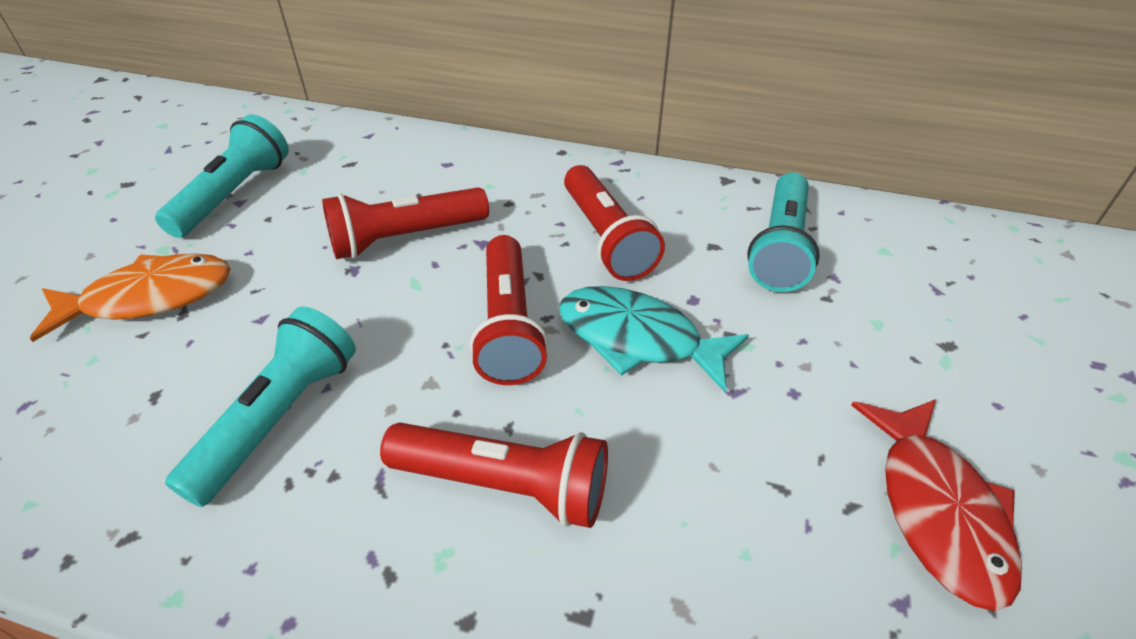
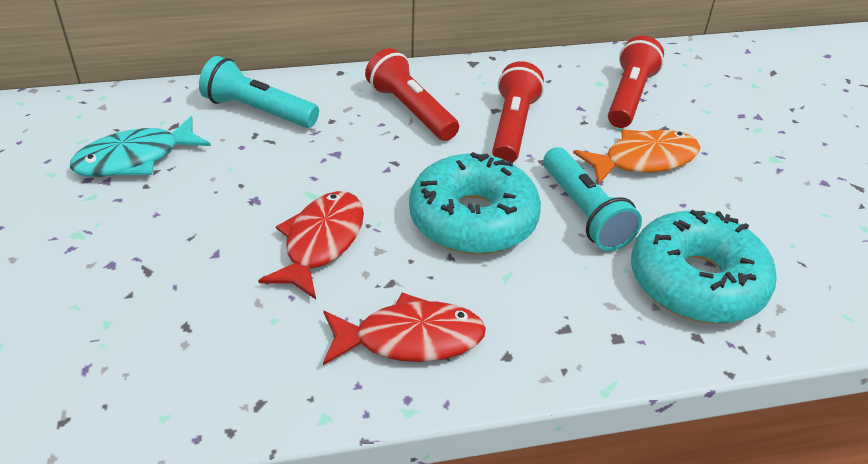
red fish: 1 -> 2
red flashlight: 4 -> 3
turquoise donut: 0 -> 2
turquoise flashlight: 3 -> 2

